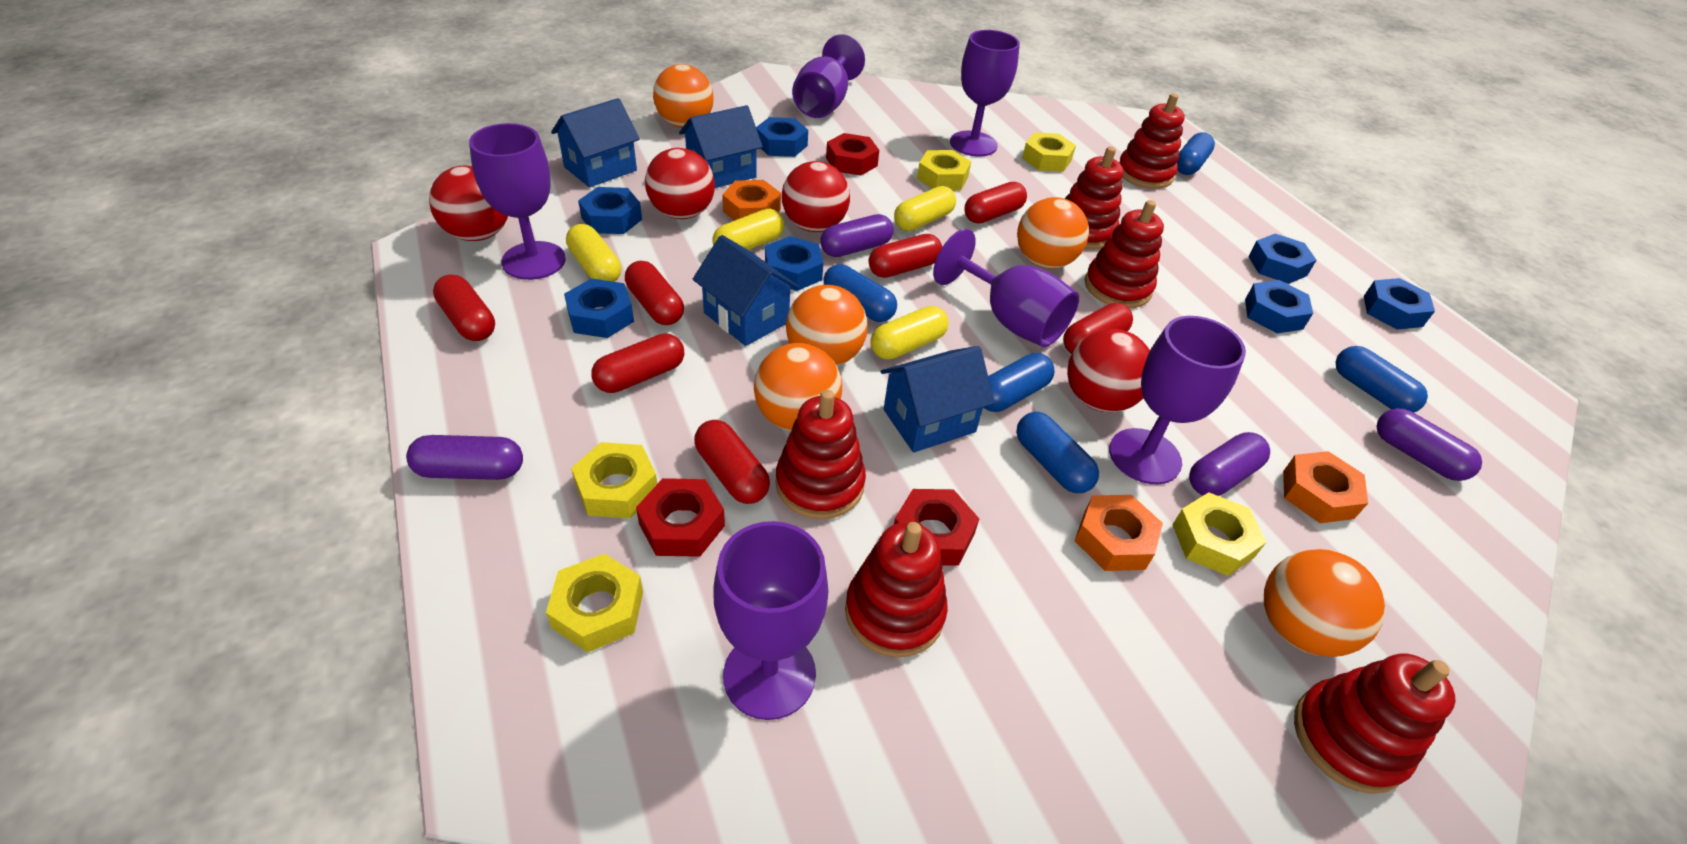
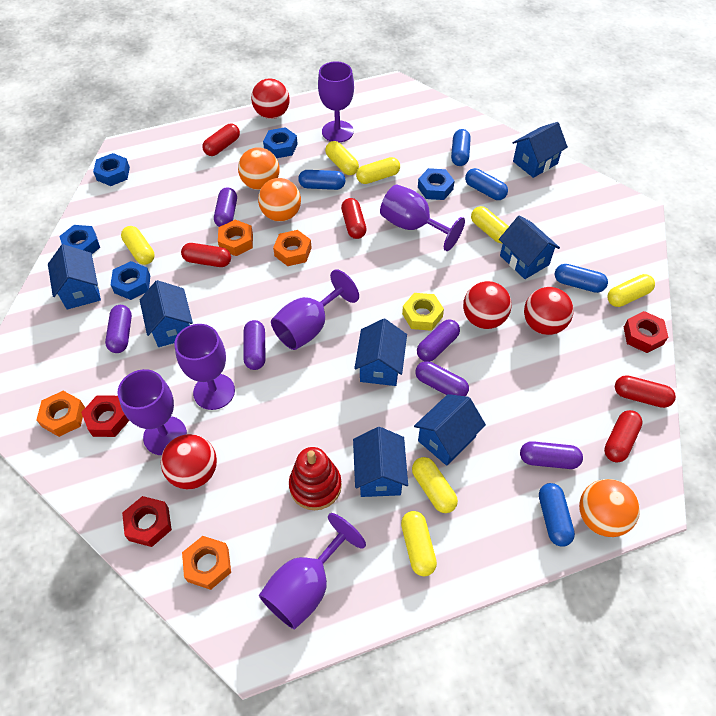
blue house: 4 -> 7
blue nut: 7 -> 5
orange ball: 5 -> 3
orange nut: 3 -> 4
purple capsule: 4 -> 6
red capsule: 7 -> 5
red stacking toy: 6 -> 1
yellow capsule: 4 -> 7
yellow nut: 5 -> 1

